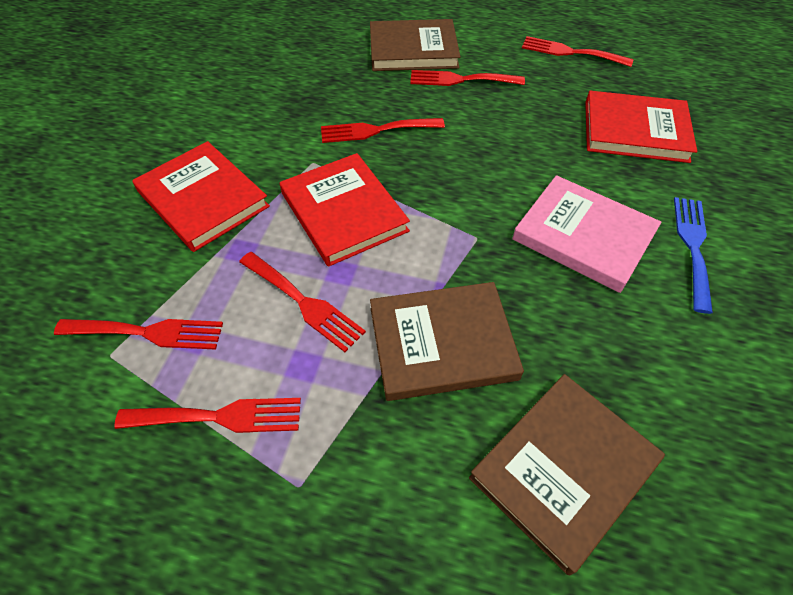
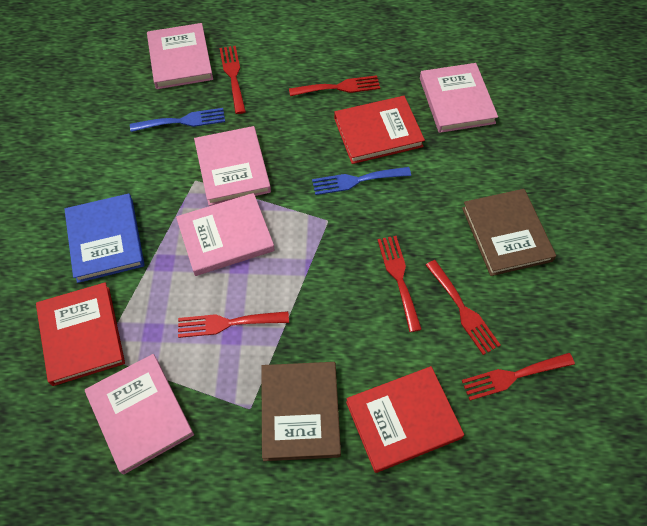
blue book: 0 -> 1
blue fork: 1 -> 2
brown book: 3 -> 2
pink book: 1 -> 5

